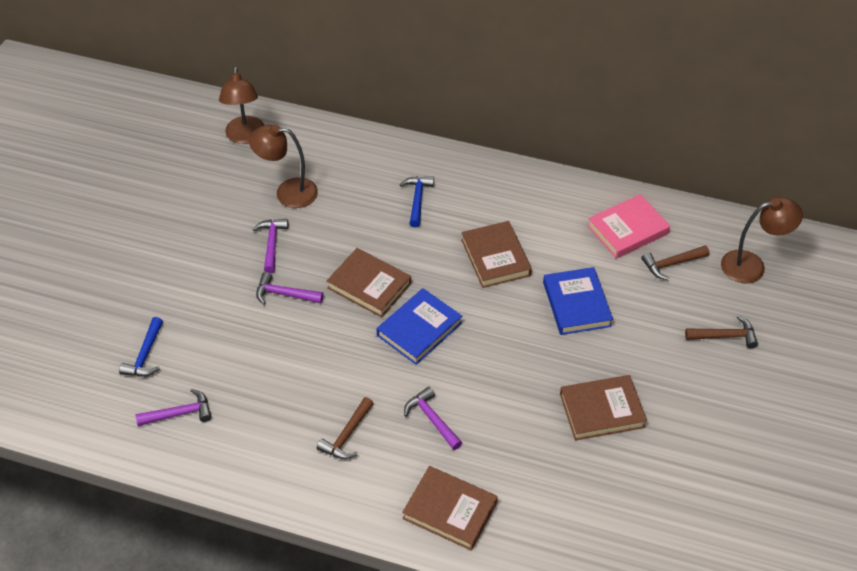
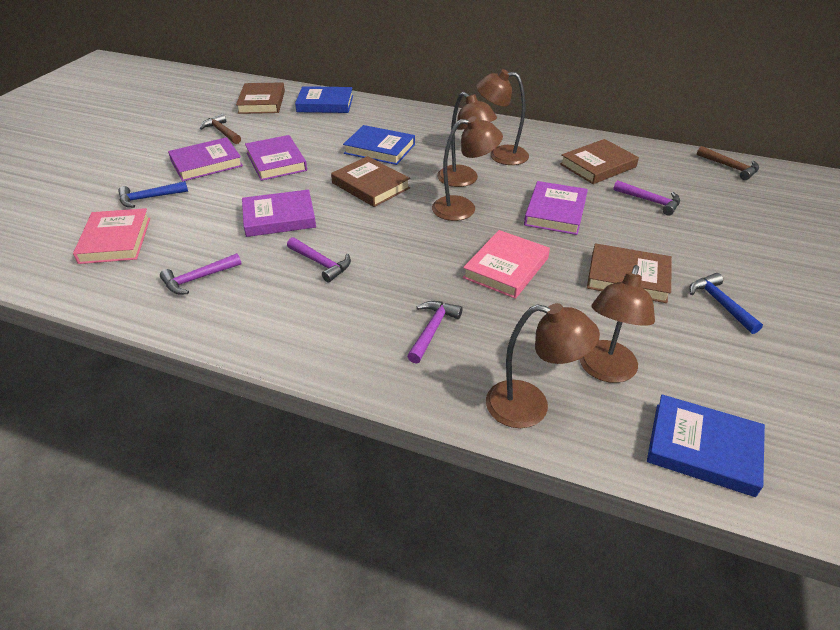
blue book: 2 -> 3
brown hammer: 3 -> 2
brown lamp: 3 -> 5
pink book: 1 -> 2
purple book: 0 -> 4

